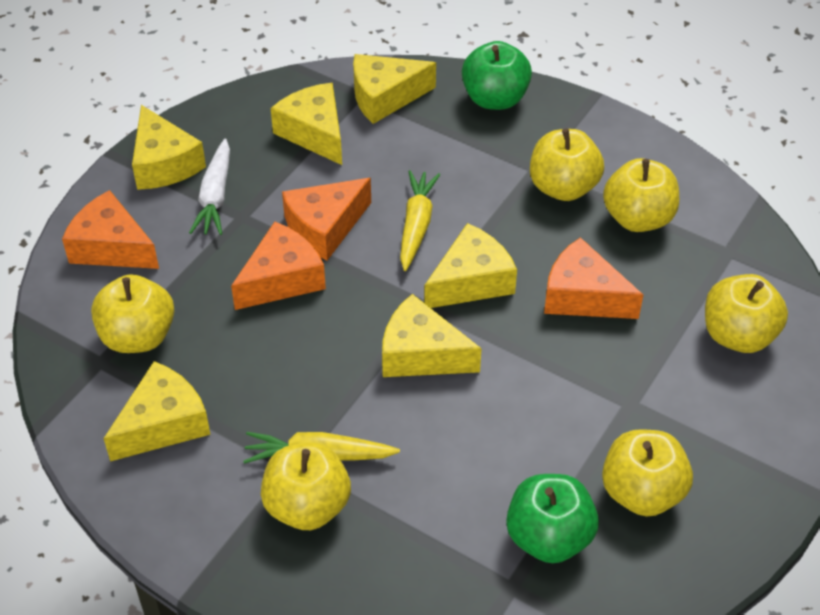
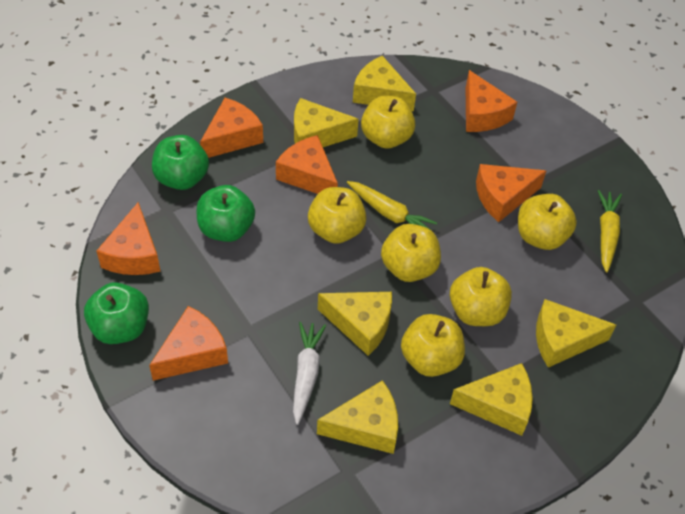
green apple: 2 -> 3
orange cheese: 4 -> 6

